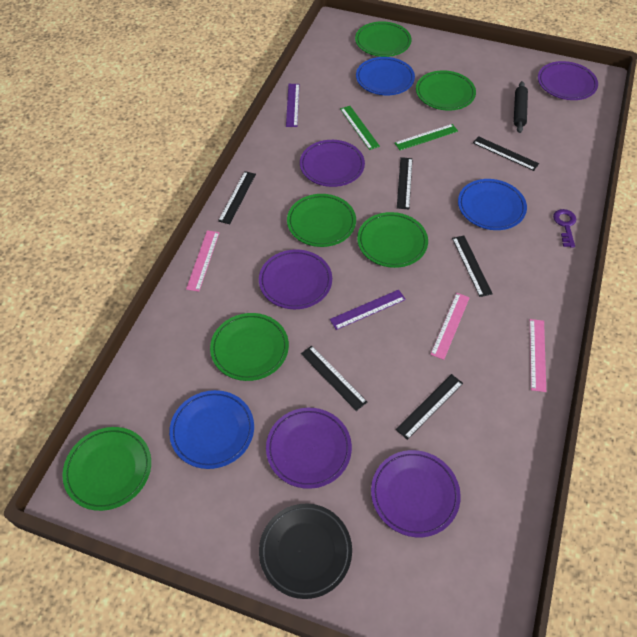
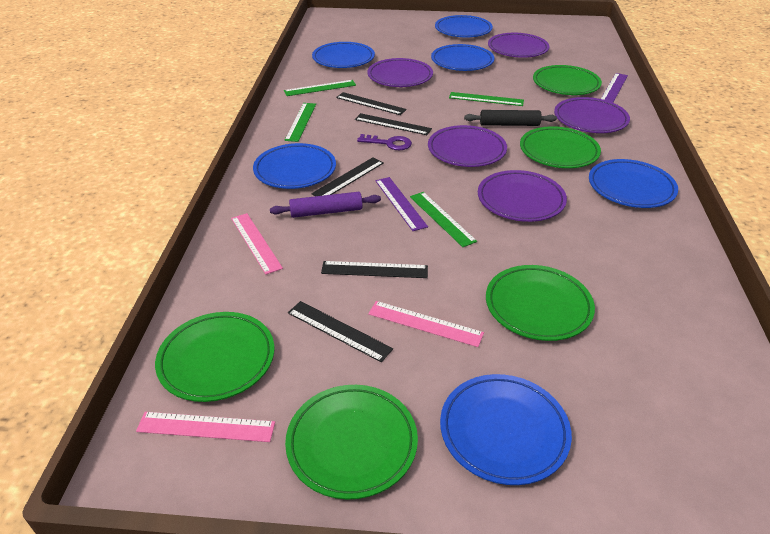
black plate: 1 -> 0
black ruler: 6 -> 5
blue plate: 3 -> 6
green plate: 6 -> 5
green ruler: 2 -> 4
purple rolling pin: 0 -> 1

